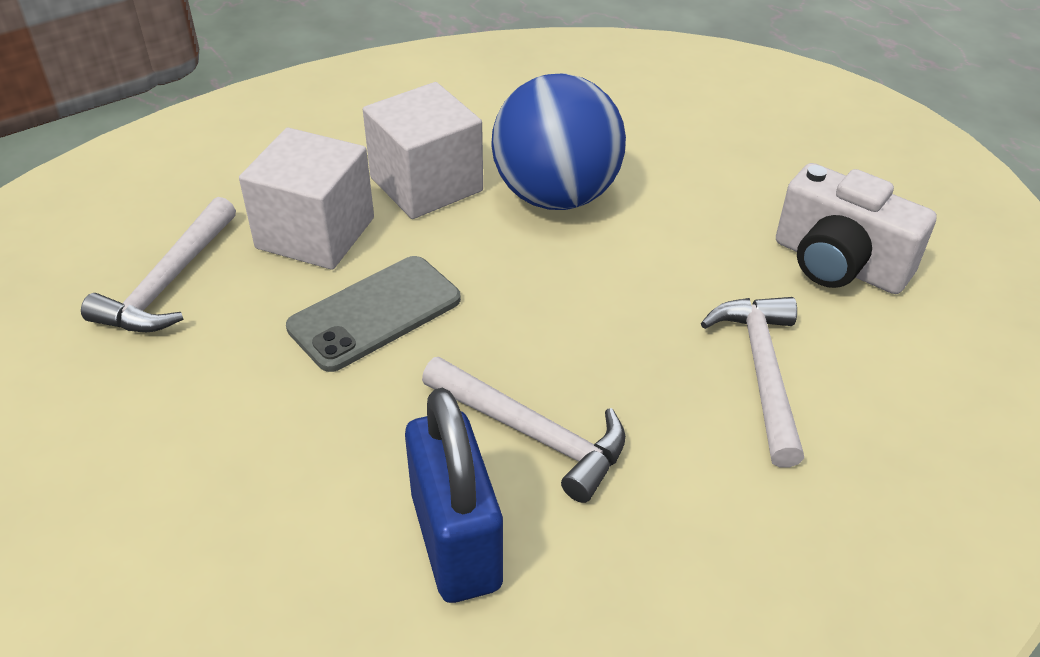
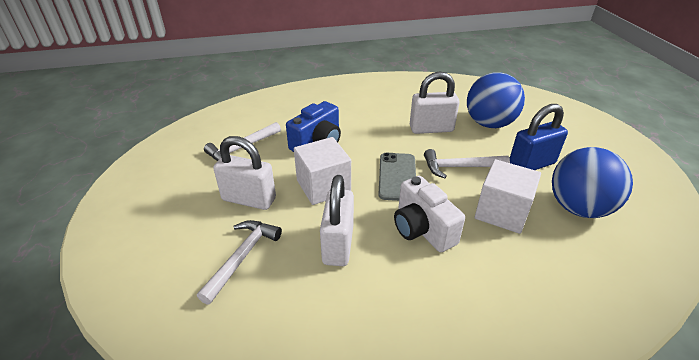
blue ball: 1 -> 2
blue camera: 0 -> 1
white padlock: 0 -> 3

